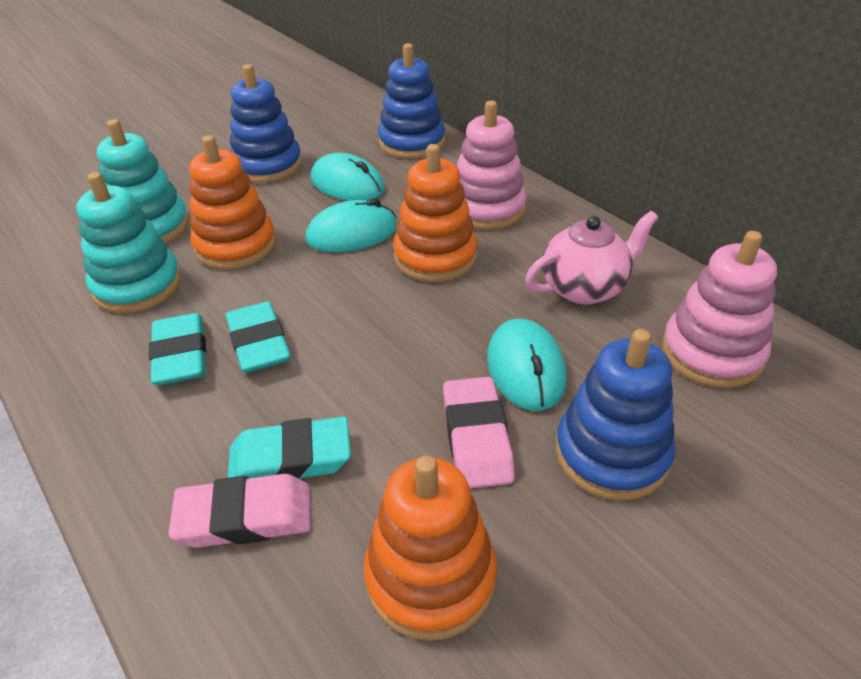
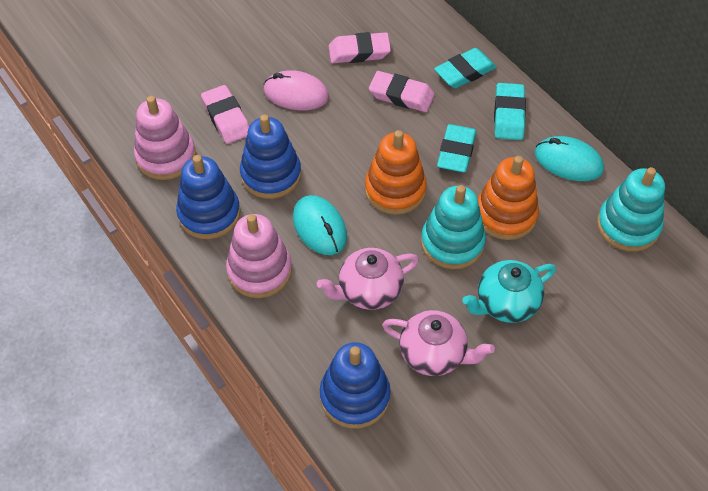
orange stacking toy: 3 -> 2
pink eraser: 2 -> 3
pink mouse: 0 -> 1
pink teapot: 1 -> 2
turquoise mouse: 3 -> 2
turquoise teapot: 0 -> 1

